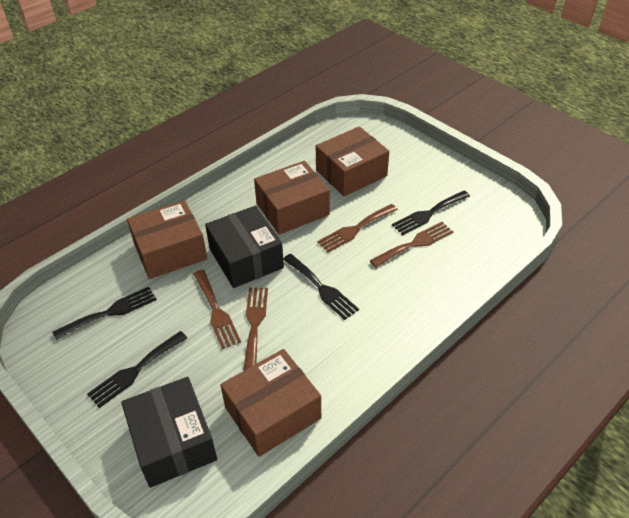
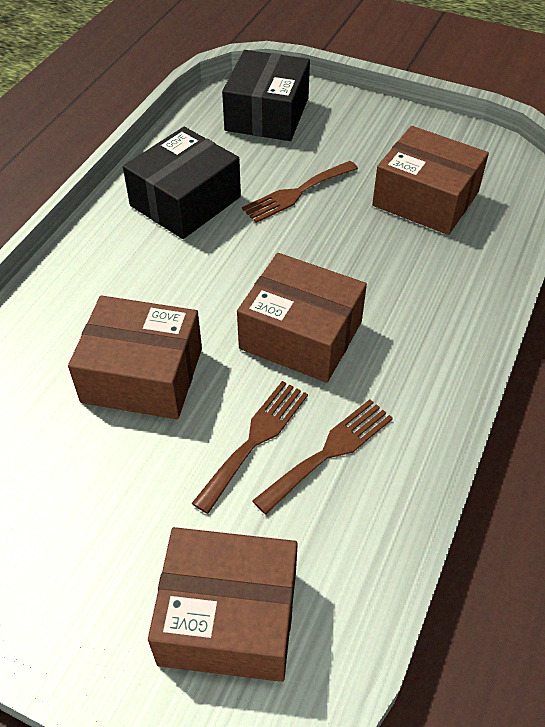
black fork: 4 -> 0
brown fork: 4 -> 3

